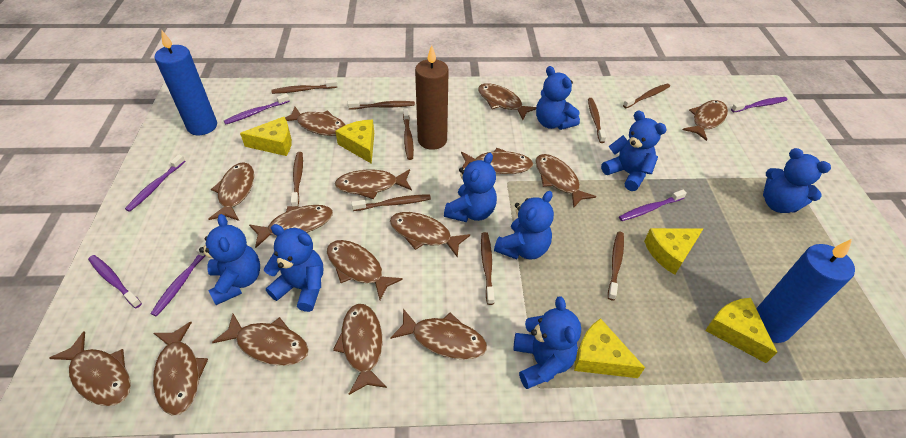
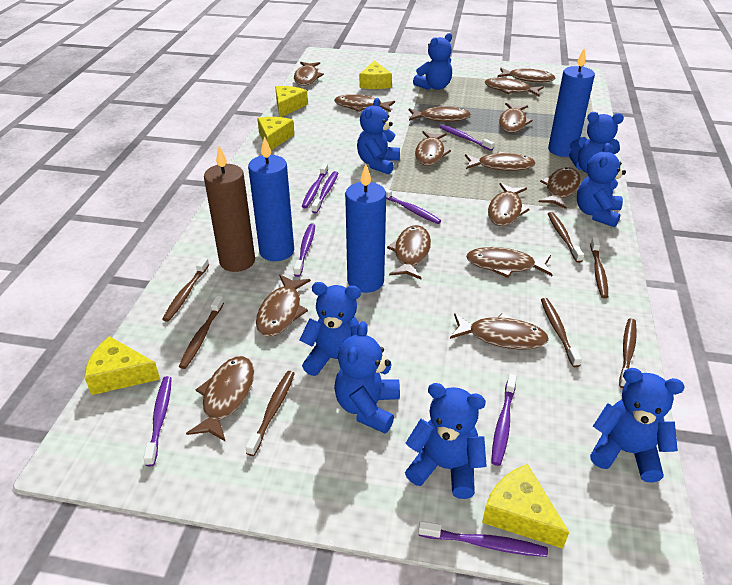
blue candle: 2 -> 3
brown toothbrush: 9 -> 7
purple toothbrush: 6 -> 8

